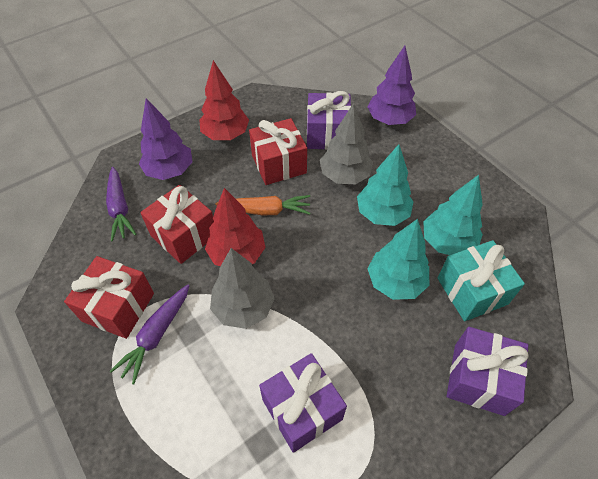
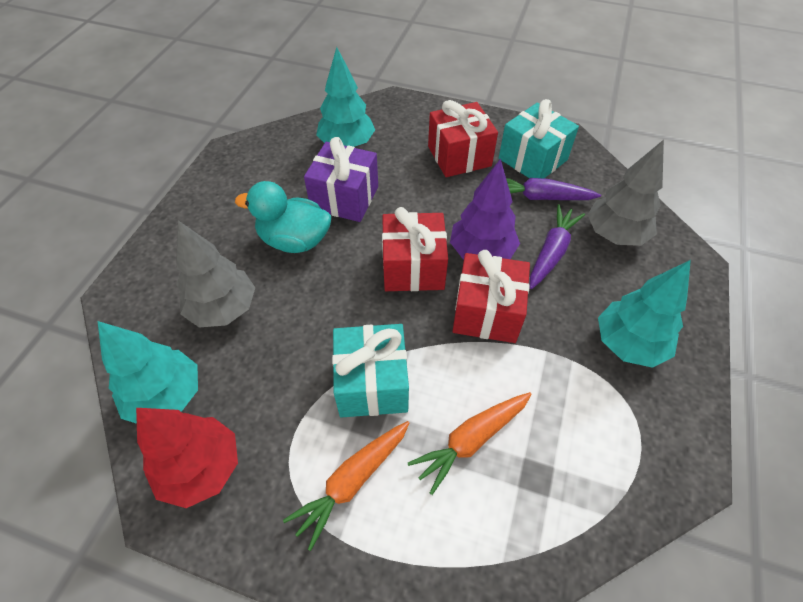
orange carrot: 1 -> 2
purple gift: 3 -> 1
purple tree: 2 -> 1
red tree: 2 -> 1
turquoise duck: 0 -> 1
turquoise gift: 1 -> 2

